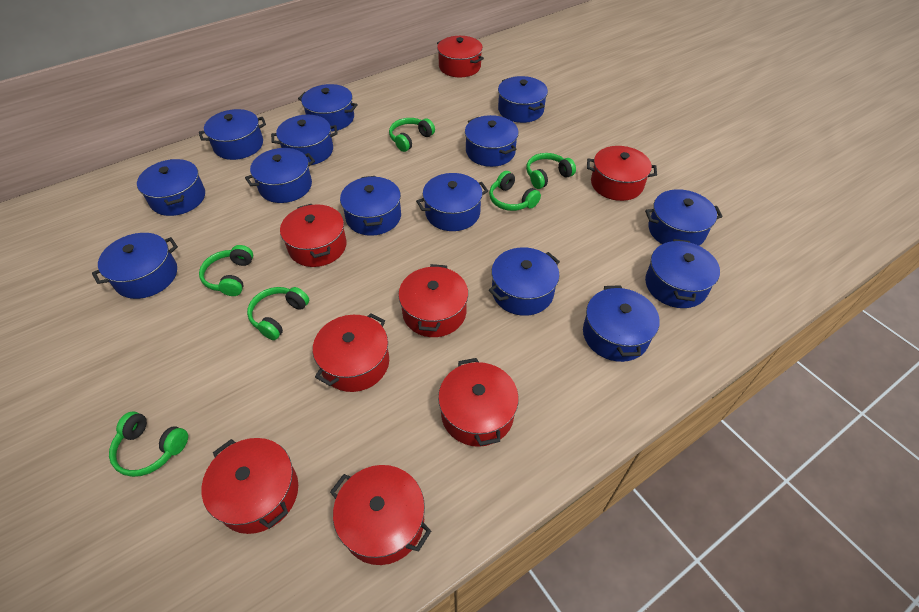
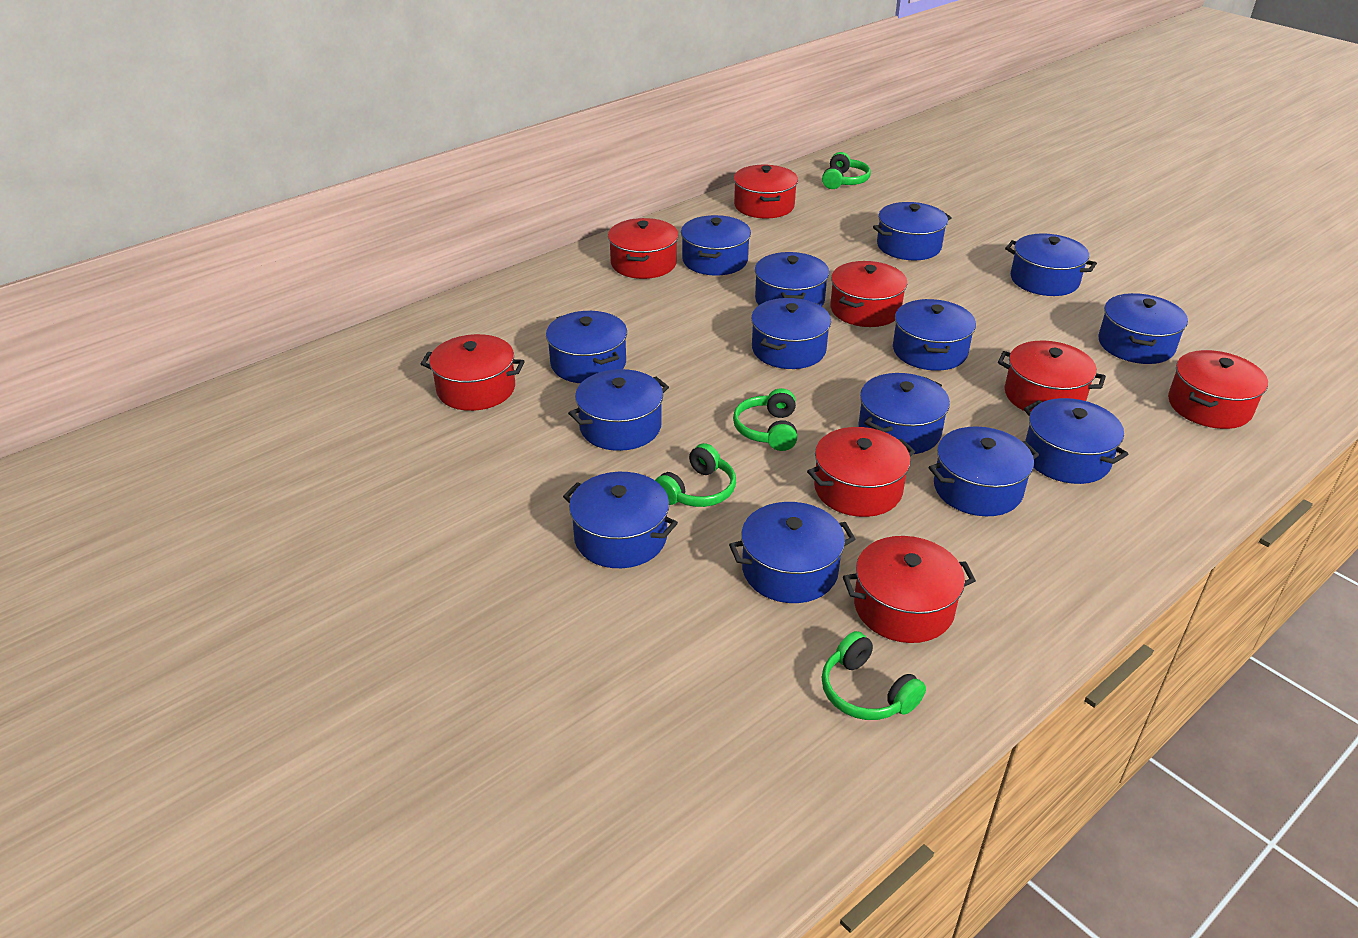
green headphones: 6 -> 4

